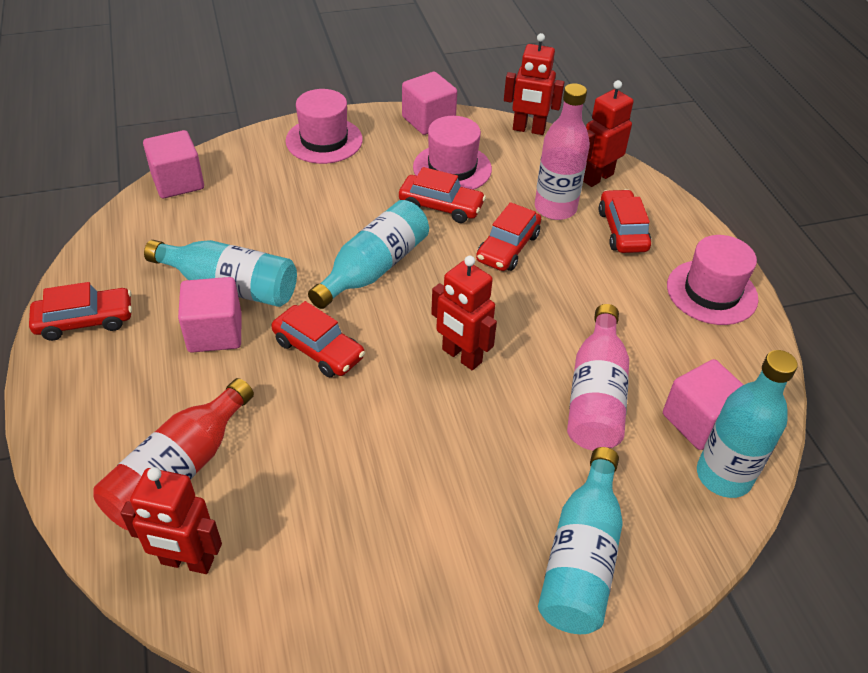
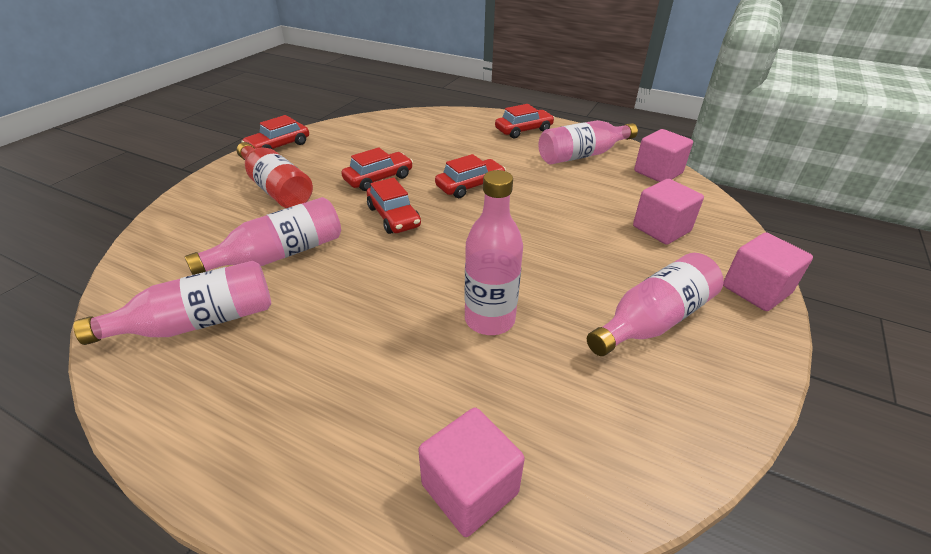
pink bottle: 2 -> 5
pink hat: 3 -> 0
red robot: 4 -> 0
turquoise bottle: 4 -> 0

